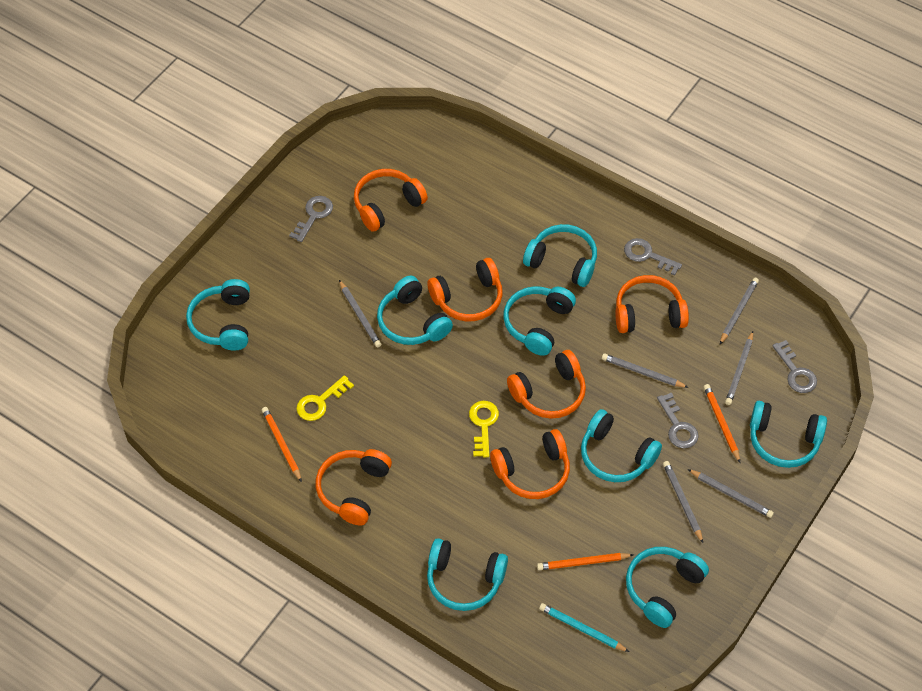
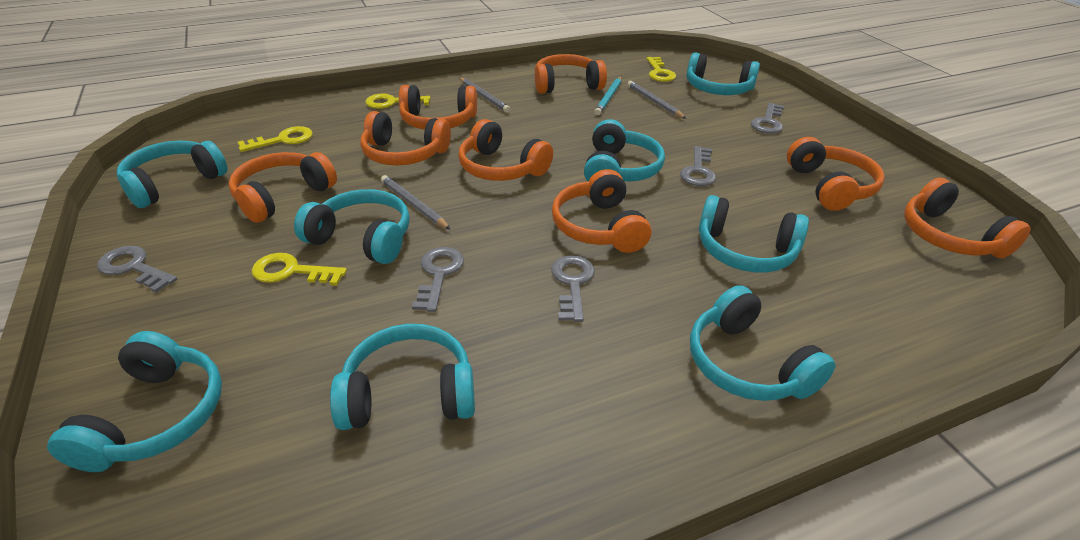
grey key: 4 -> 5
grey pencil: 6 -> 3
orange headphones: 6 -> 8
orange pencil: 3 -> 0
yellow key: 2 -> 4

